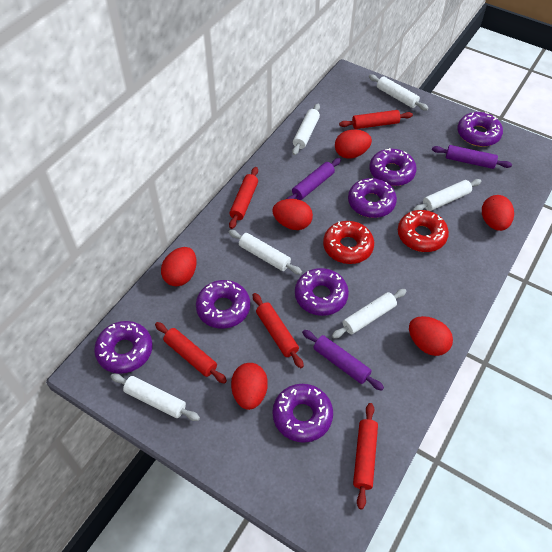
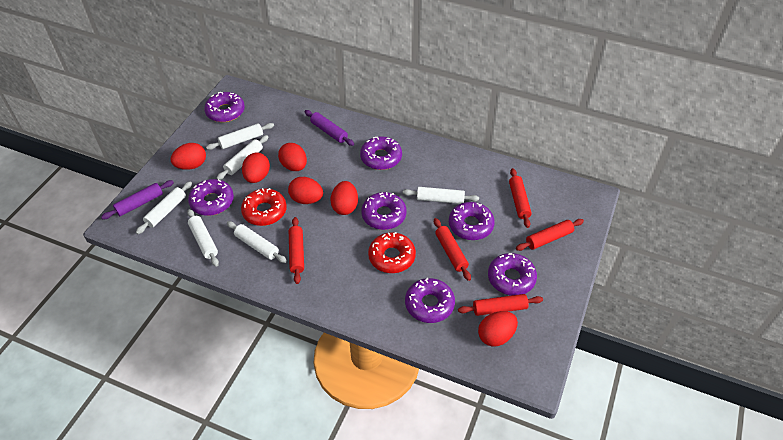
purple rolling pin: 3 -> 2

